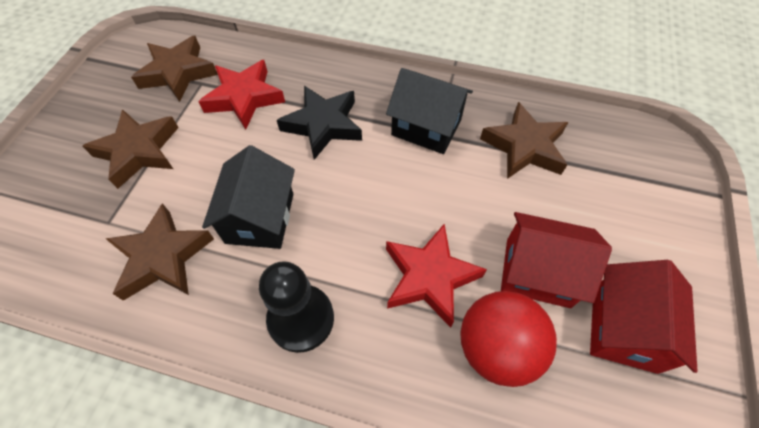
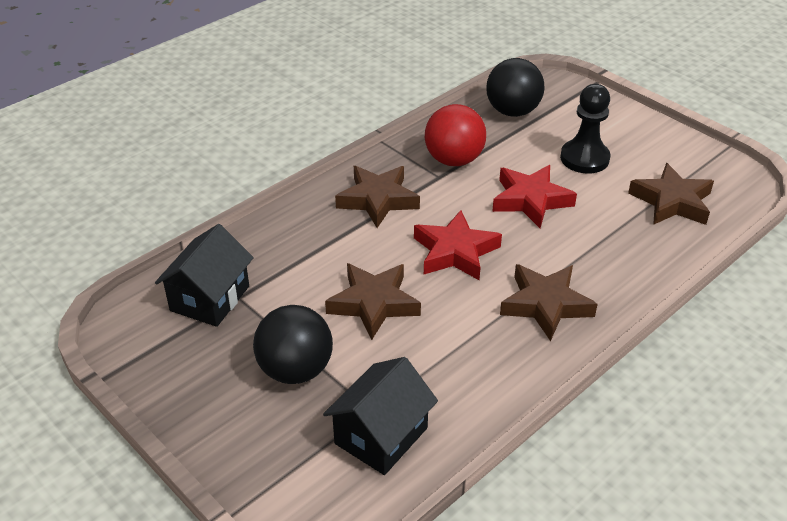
black ball: 0 -> 2
black star: 1 -> 0
red house: 2 -> 0

